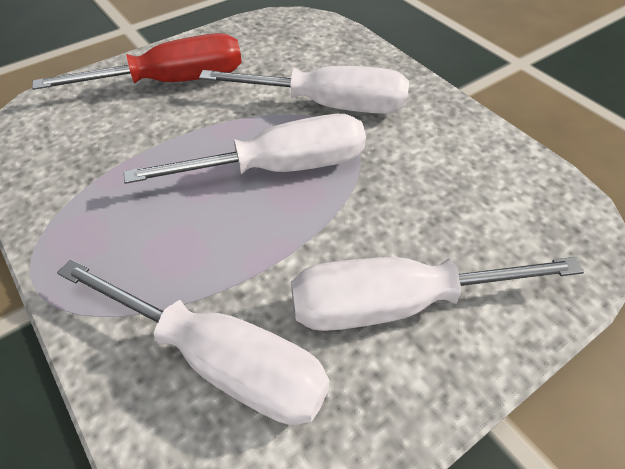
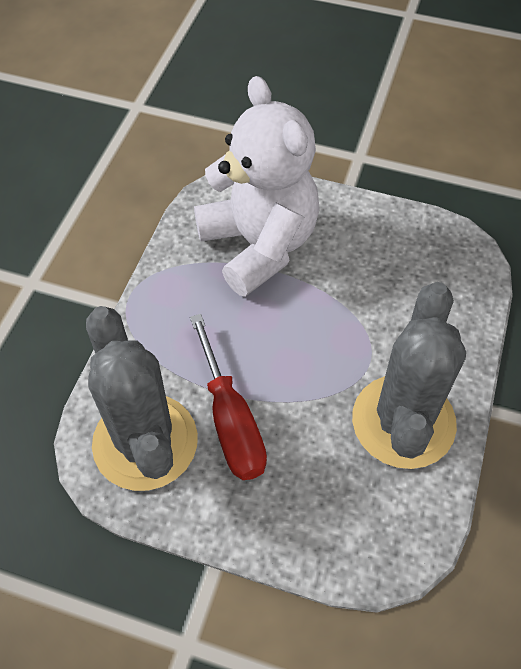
grey cactus: 0 -> 2
white screwdriver: 4 -> 0
white teddy bear: 0 -> 1

